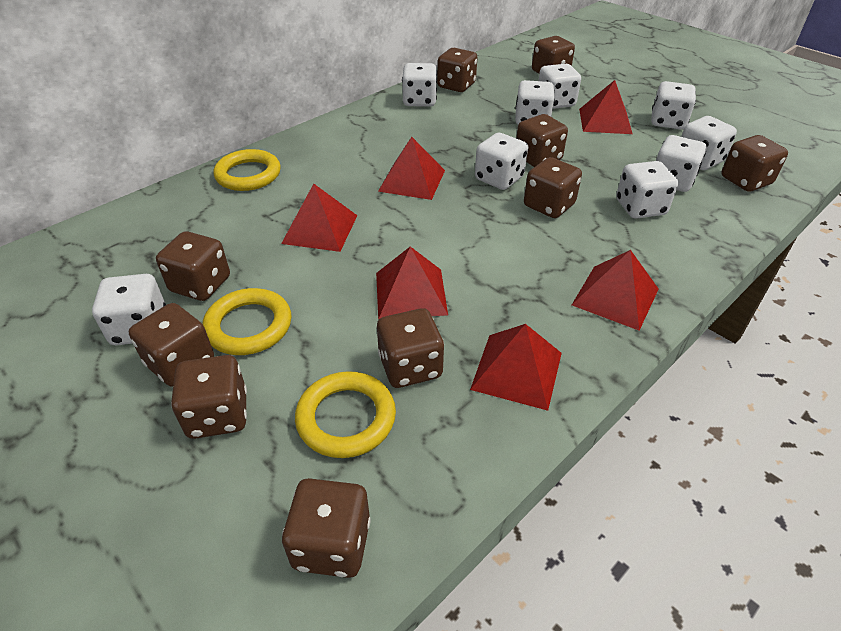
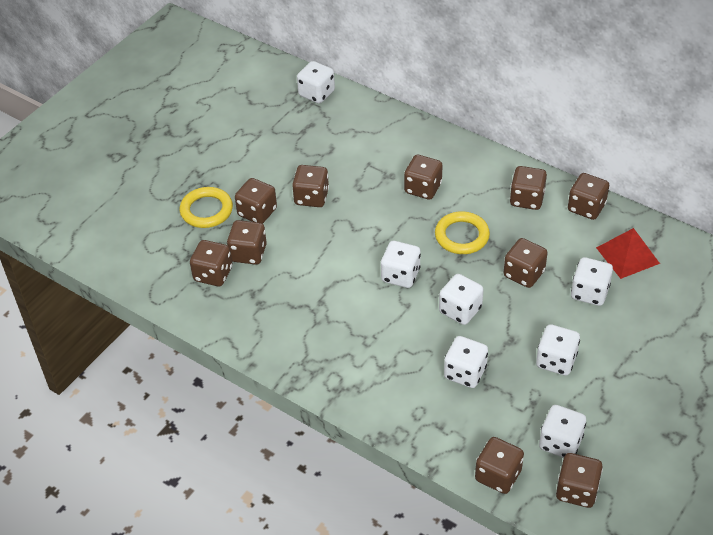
red pyramid: 6 -> 1
white dice: 9 -> 7
yellow ring: 3 -> 2

